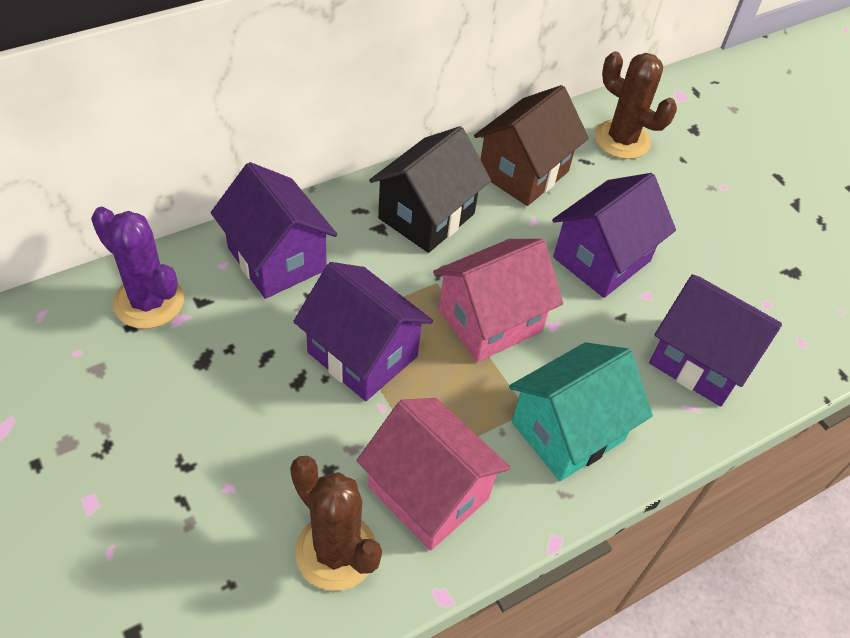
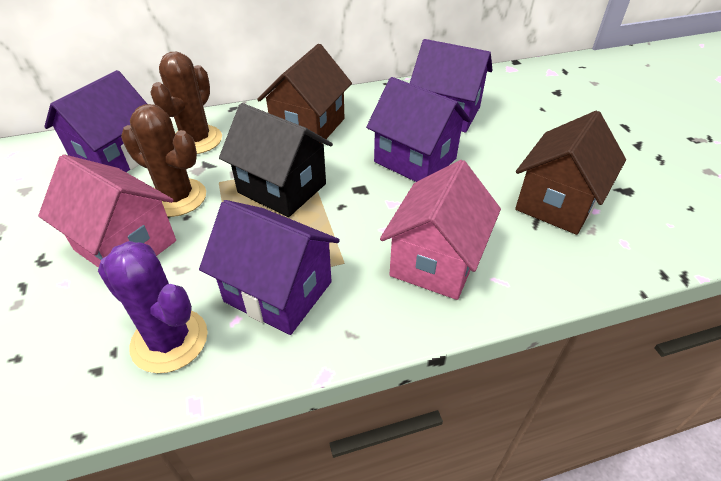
brown house: 1 -> 2
turquoise house: 1 -> 0

